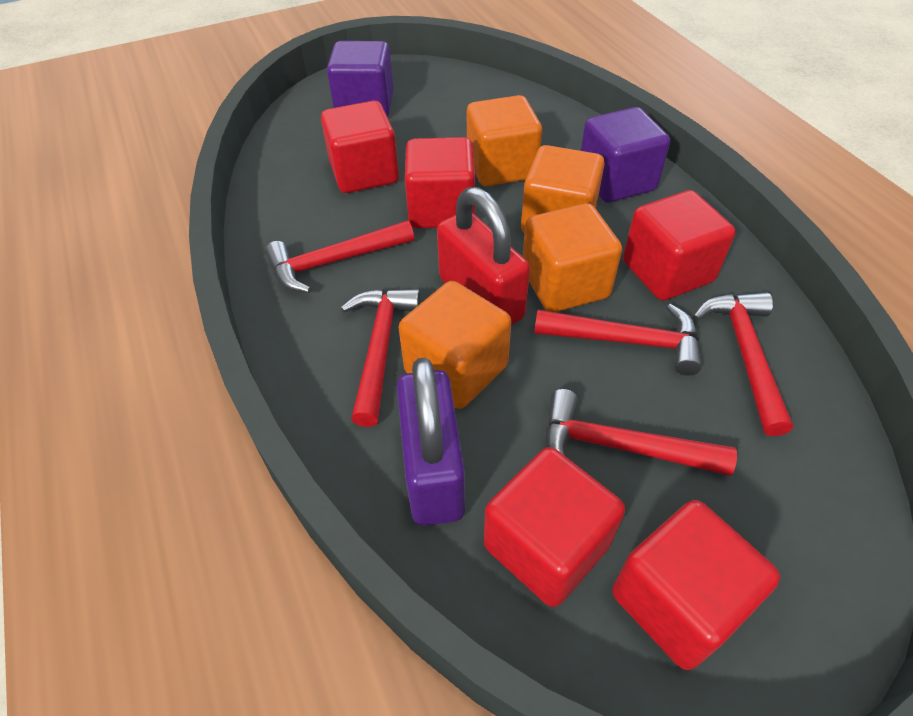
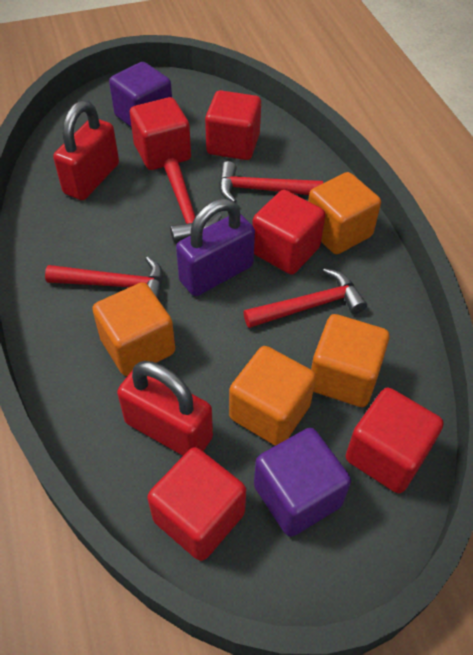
red hammer: 5 -> 4
red padlock: 1 -> 2

